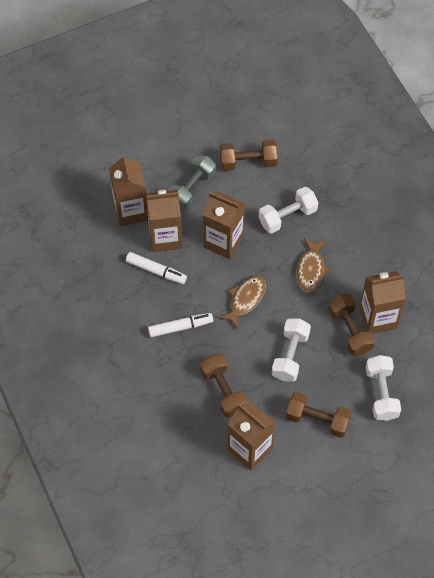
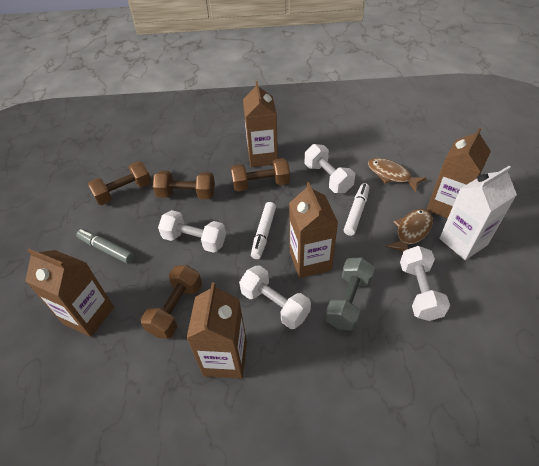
grey marker: 0 -> 1
white carton: 0 -> 1
white dumbbell: 3 -> 4

